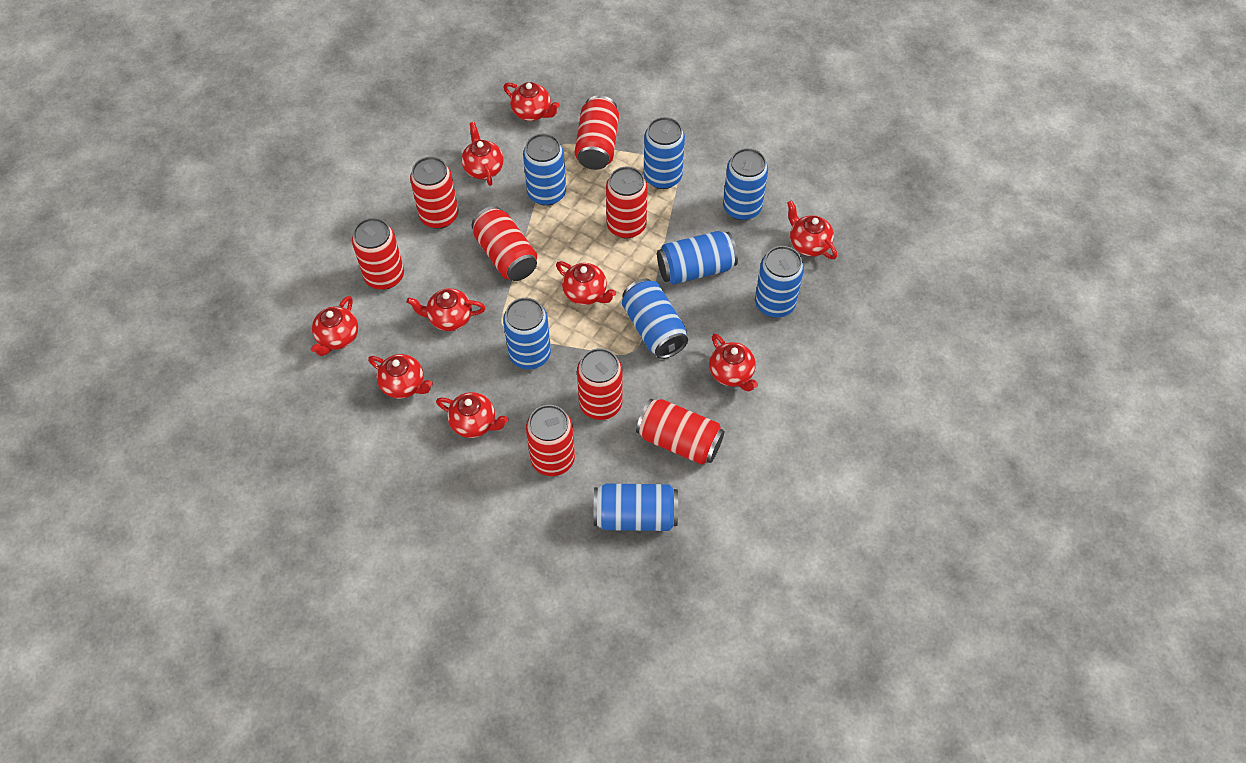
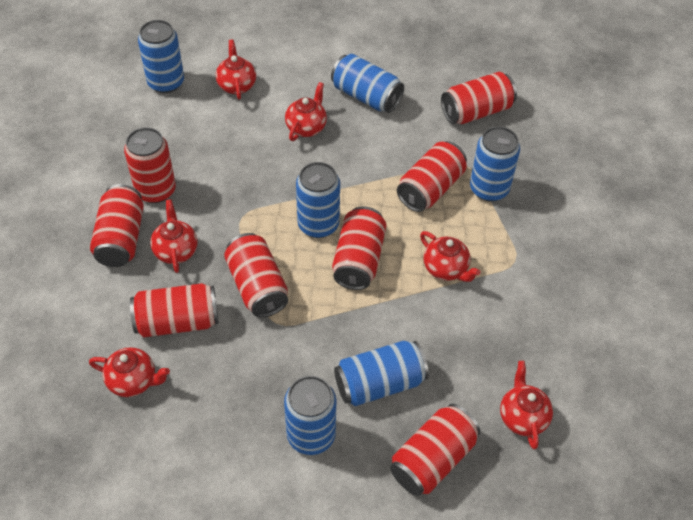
blue can: 8 -> 6
red teapot: 9 -> 6

